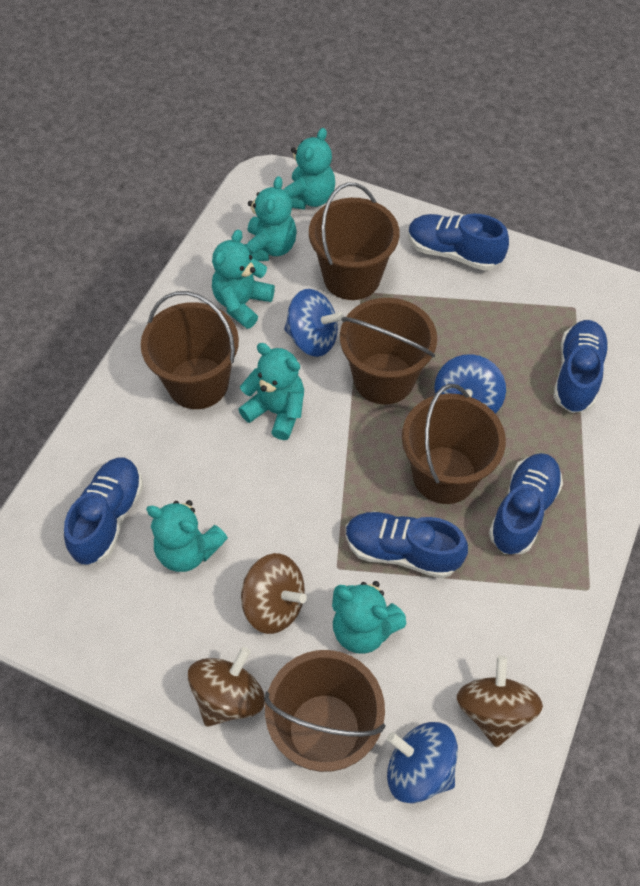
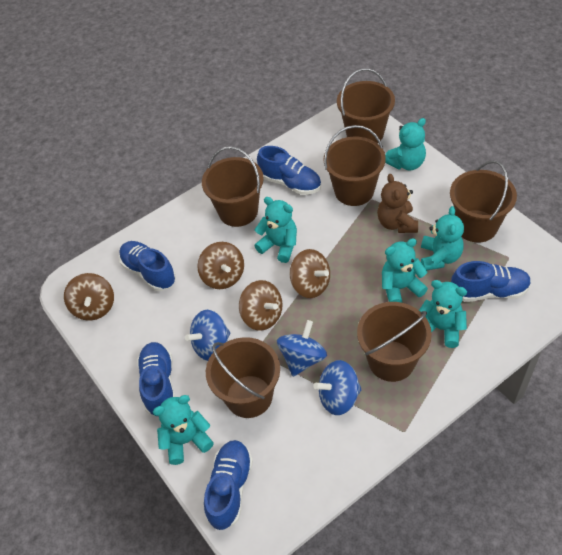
brown bucket: 5 -> 6
brown spinning top: 3 -> 4
brown teddy bear: 0 -> 1

